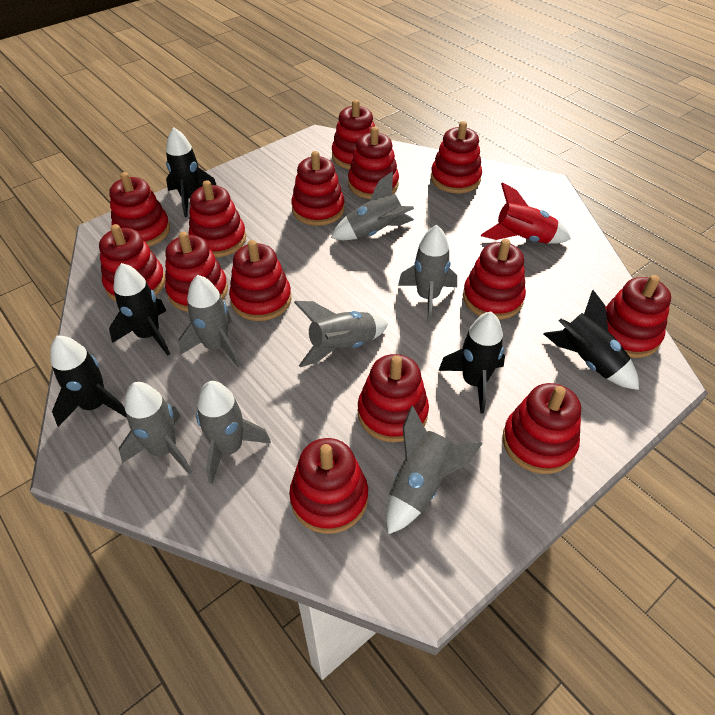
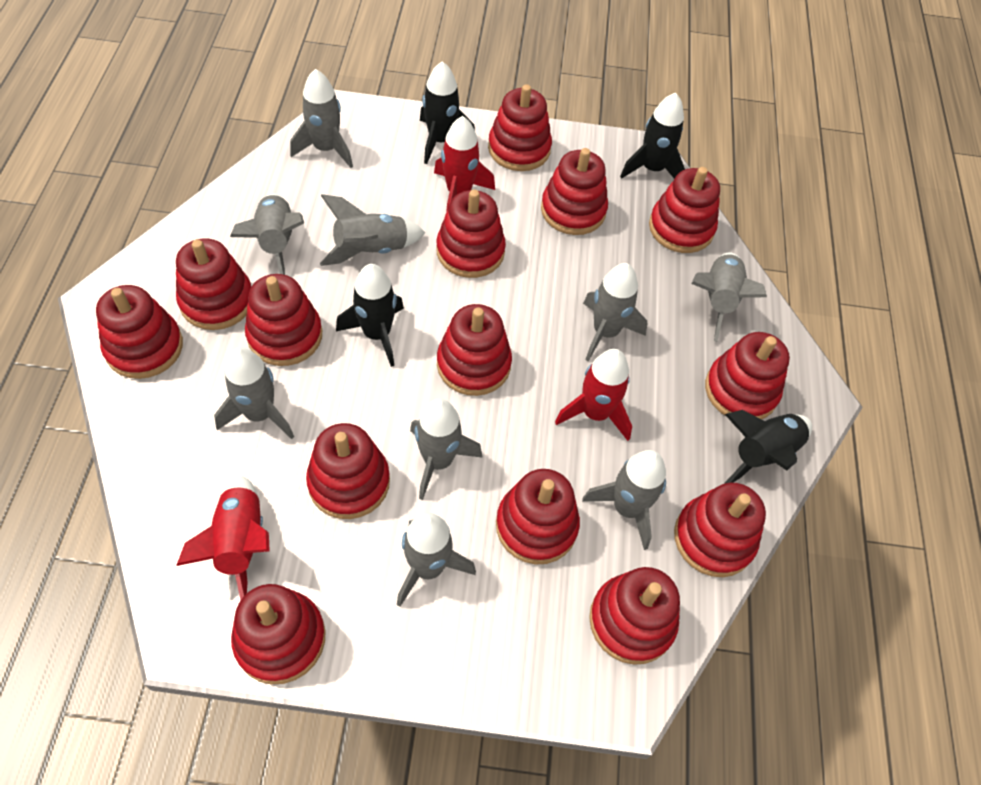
black rocket: 5 -> 4
grey rocket: 7 -> 9
red rocket: 1 -> 3

